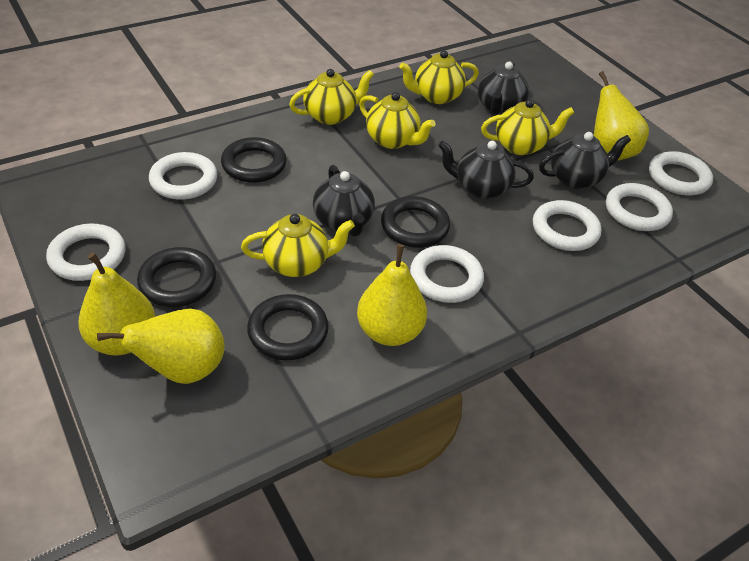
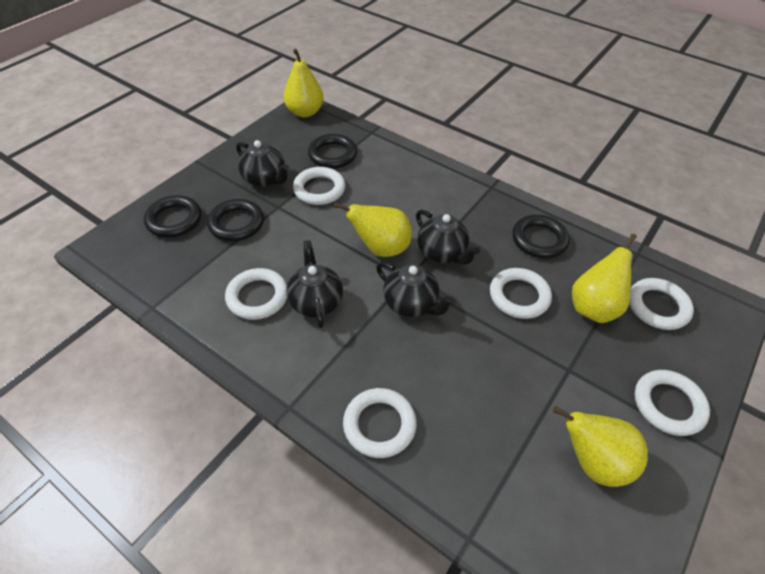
yellow teapot: 5 -> 0

